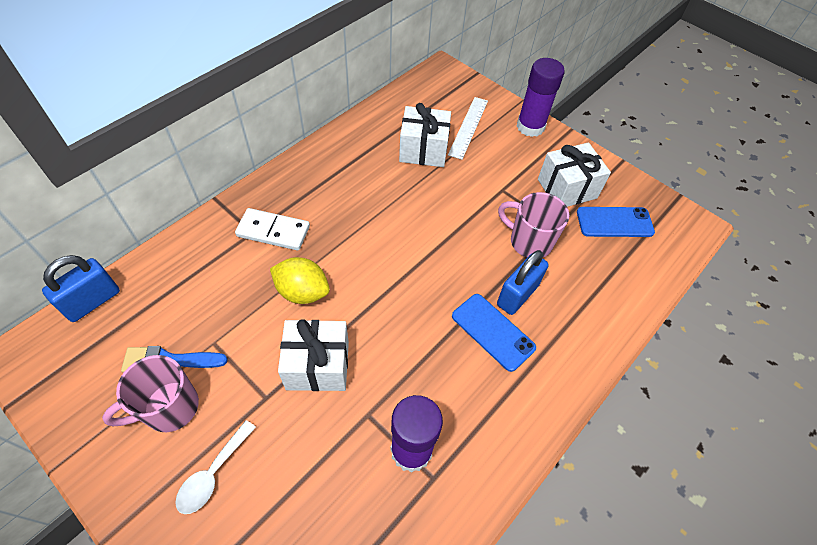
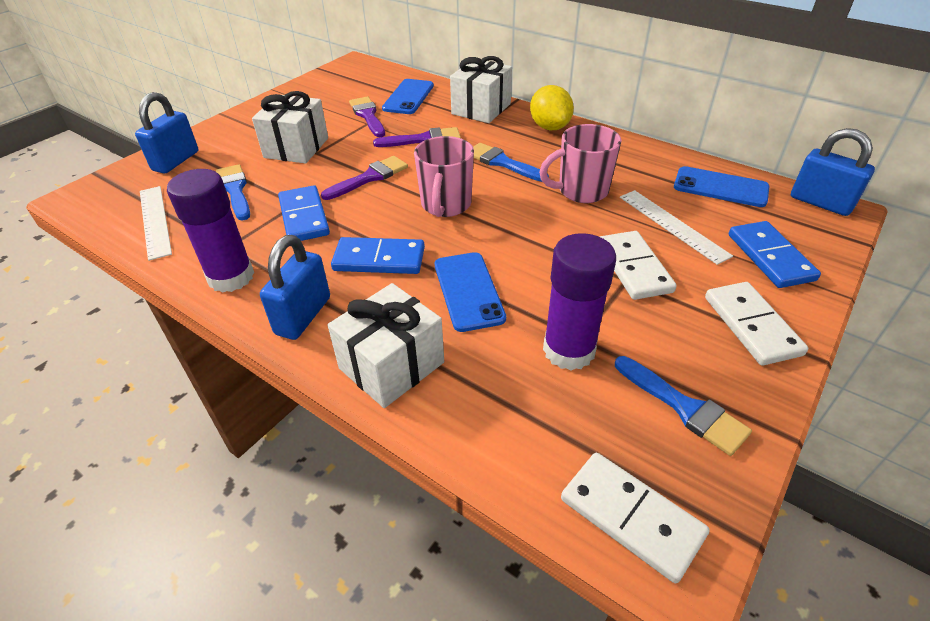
blue brush: 1 -> 3
blue domino: 0 -> 3
blue padlock: 2 -> 3
blue phone: 2 -> 3
purple brush: 0 -> 3
white domino: 1 -> 3
white ruler: 1 -> 2
white spoon: 1 -> 0

